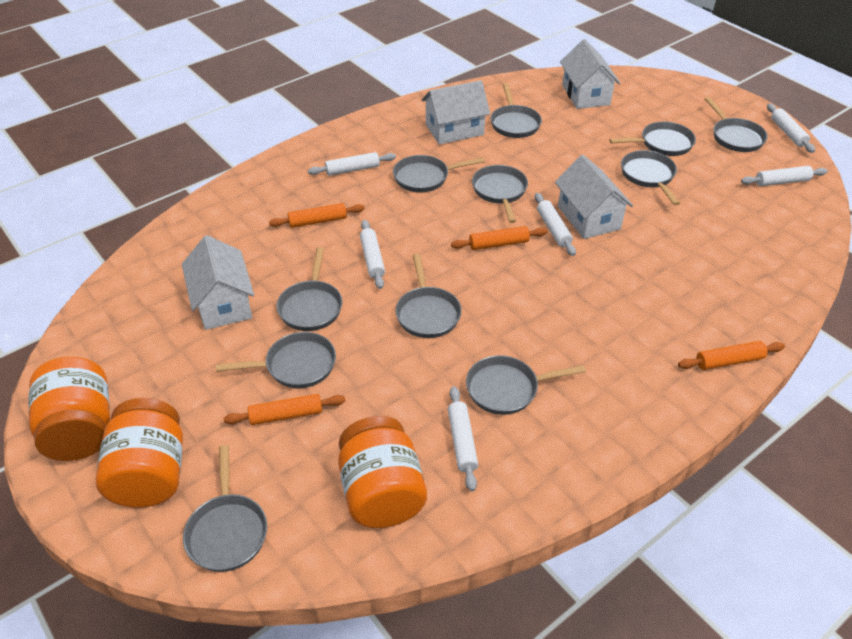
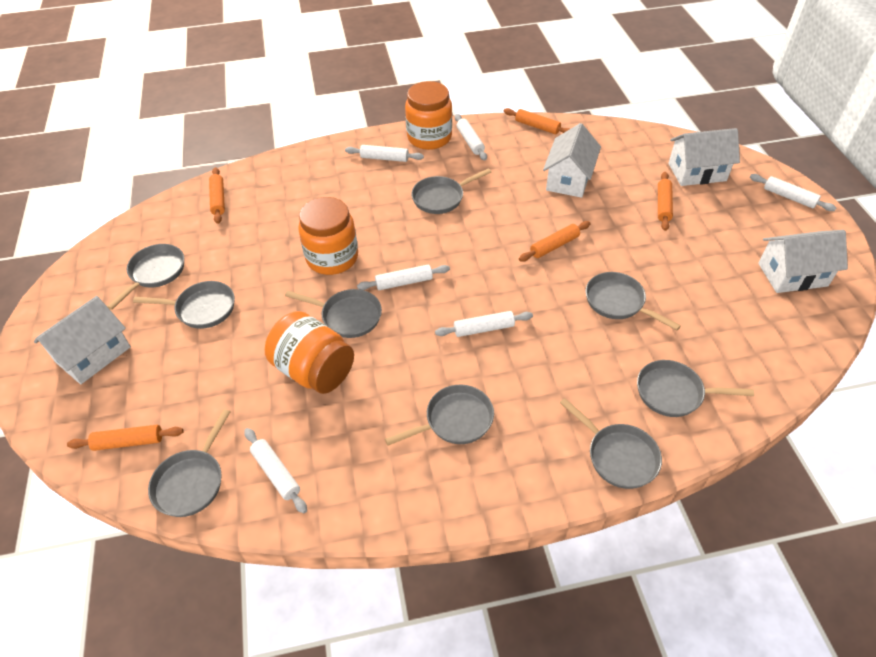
grey pan: 11 -> 9
orange rolling pin: 4 -> 5

